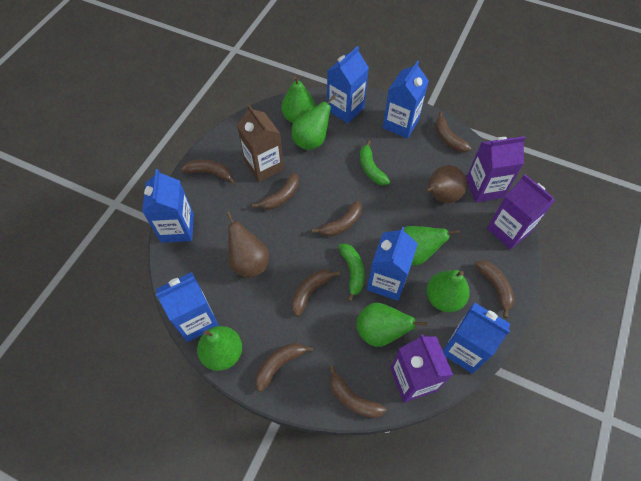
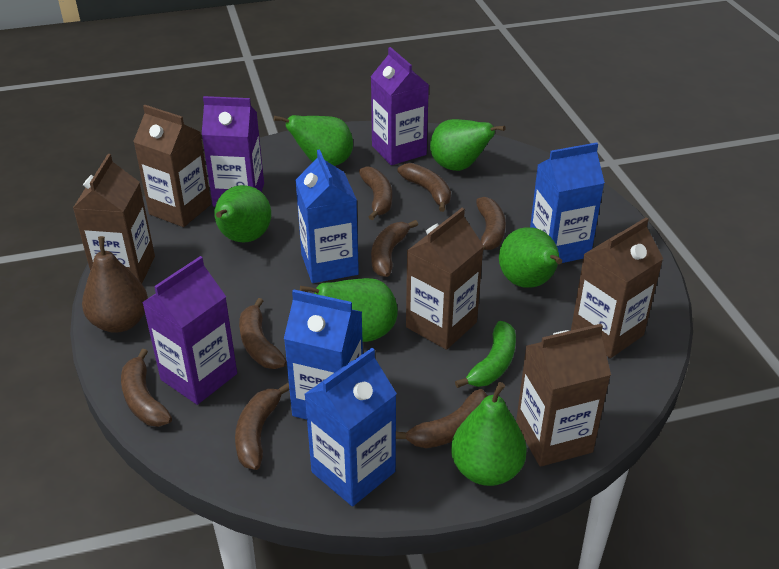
blue carton: 6 -> 4
brown carton: 1 -> 5
brown pear: 2 -> 1
green banana: 2 -> 1

